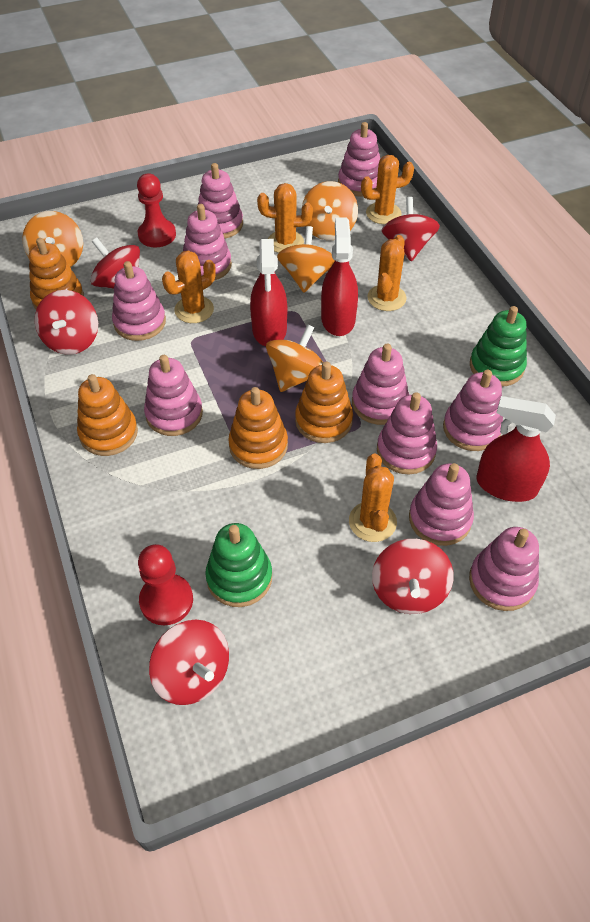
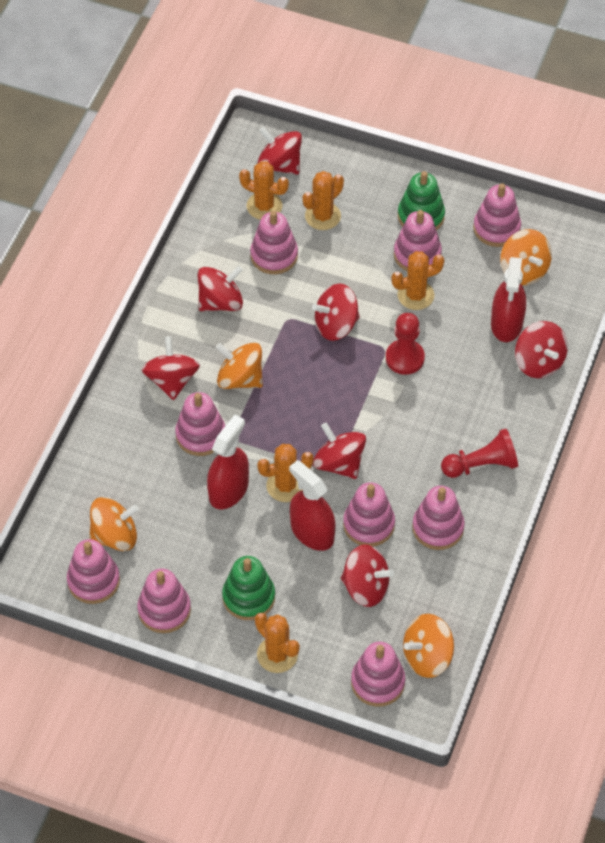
orange stacking toy: 4 -> 0
pink stacking toy: 10 -> 9
red spinning top: 5 -> 7

